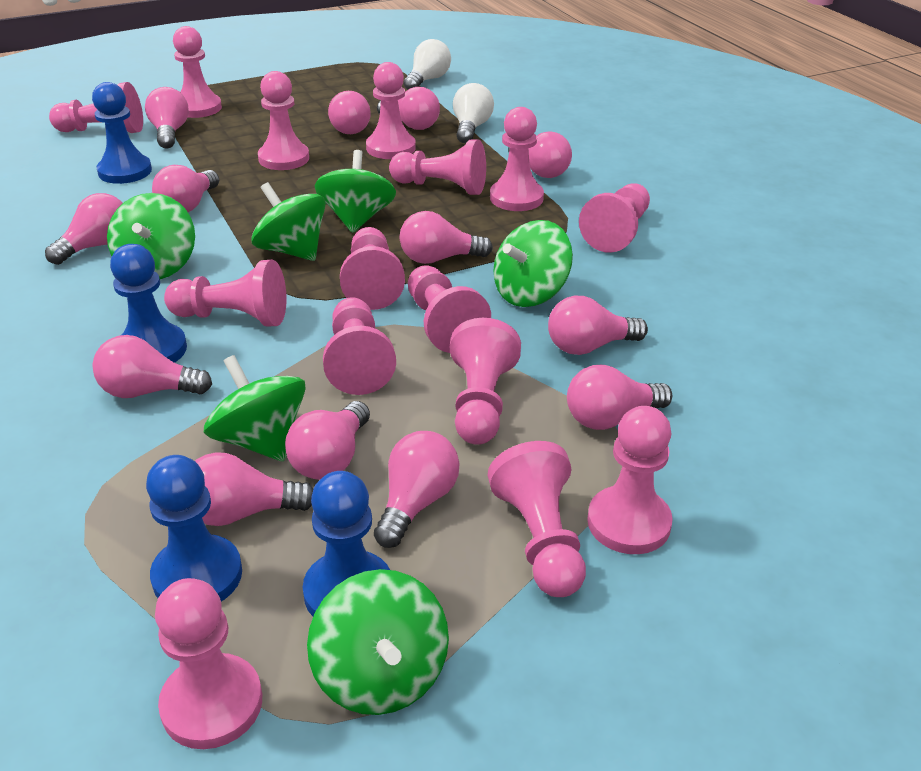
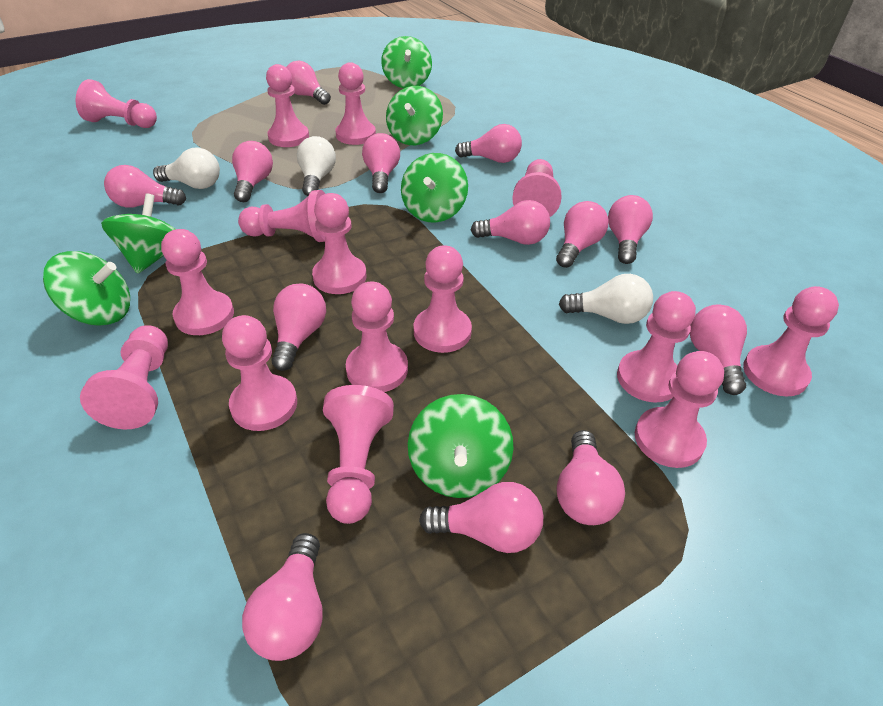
blue pawn: 4 -> 0
white light bulb: 2 -> 3

